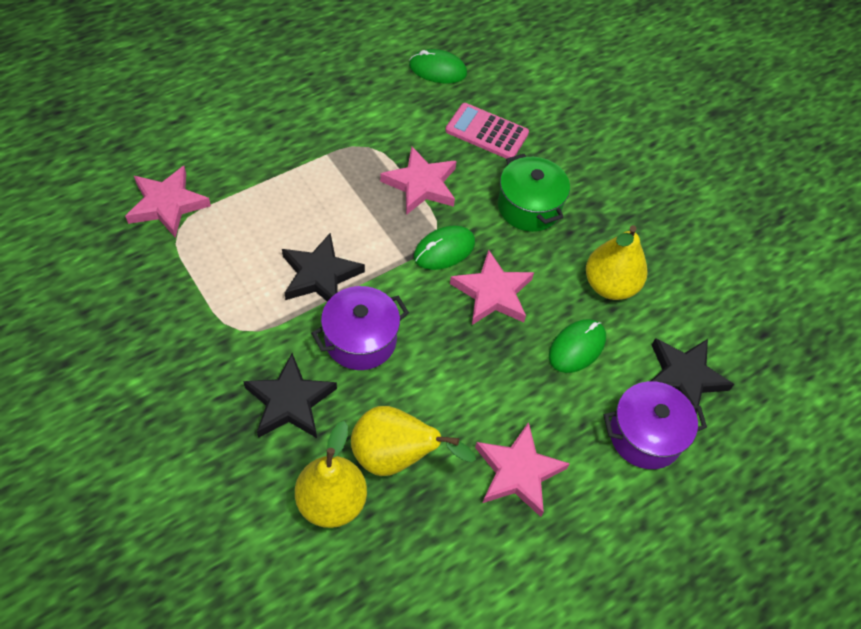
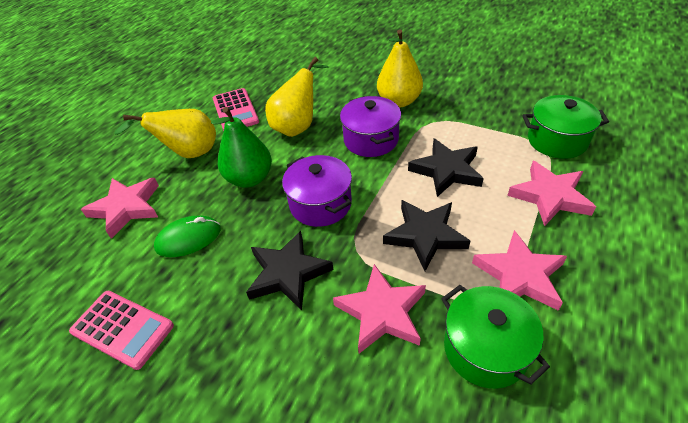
green mouse: 3 -> 1
green pear: 0 -> 1
green pot: 1 -> 2
pink calculator: 1 -> 2

